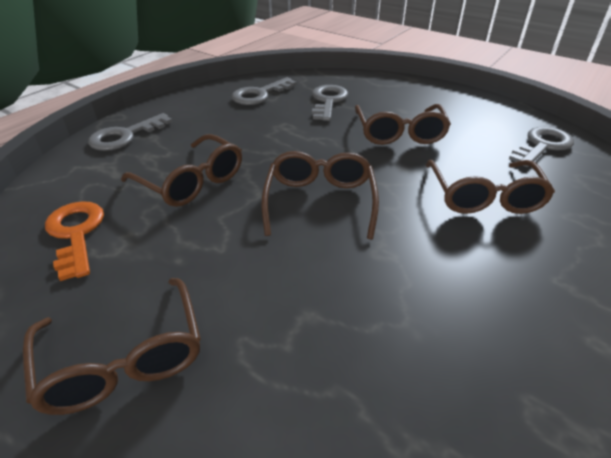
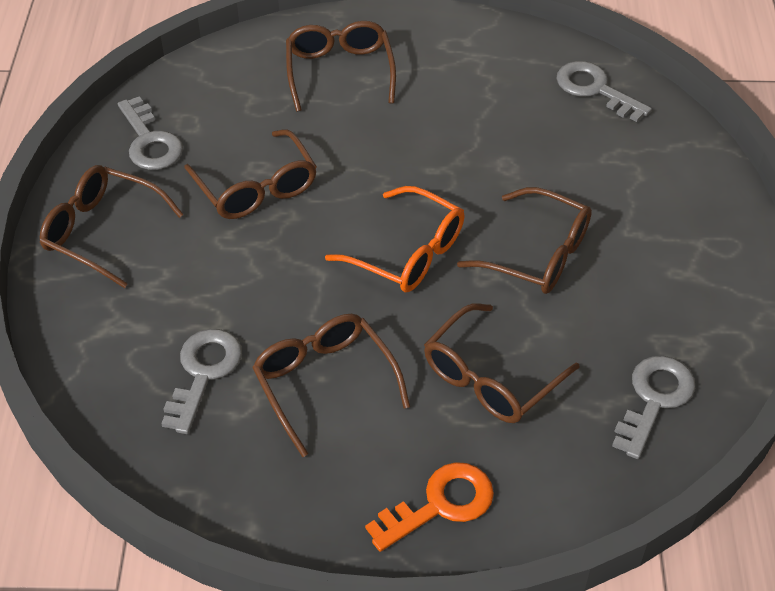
brown glasses: 5 -> 6
orange glasses: 0 -> 1

